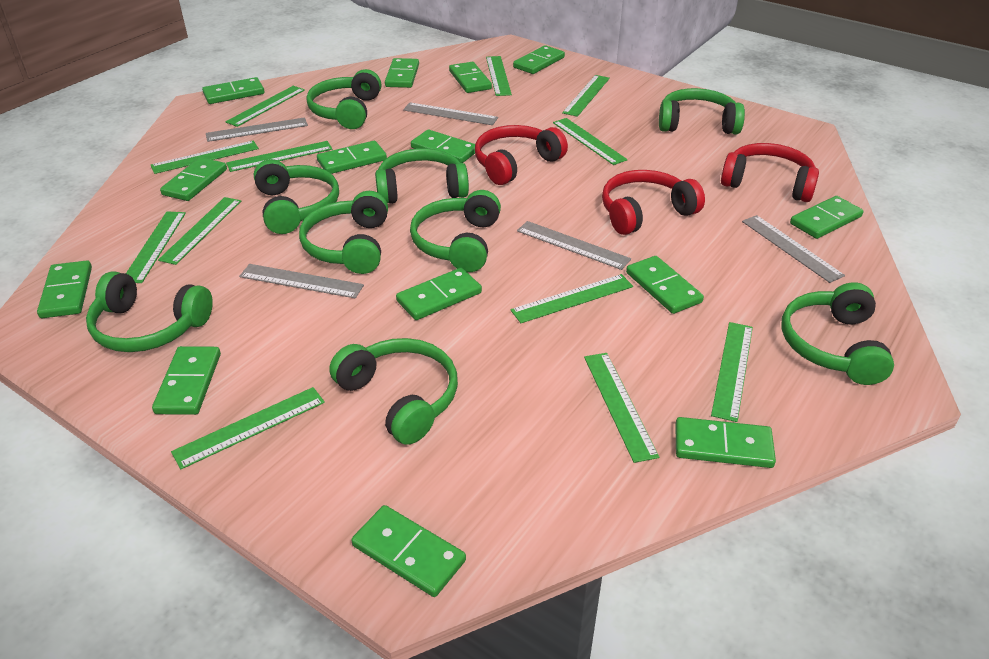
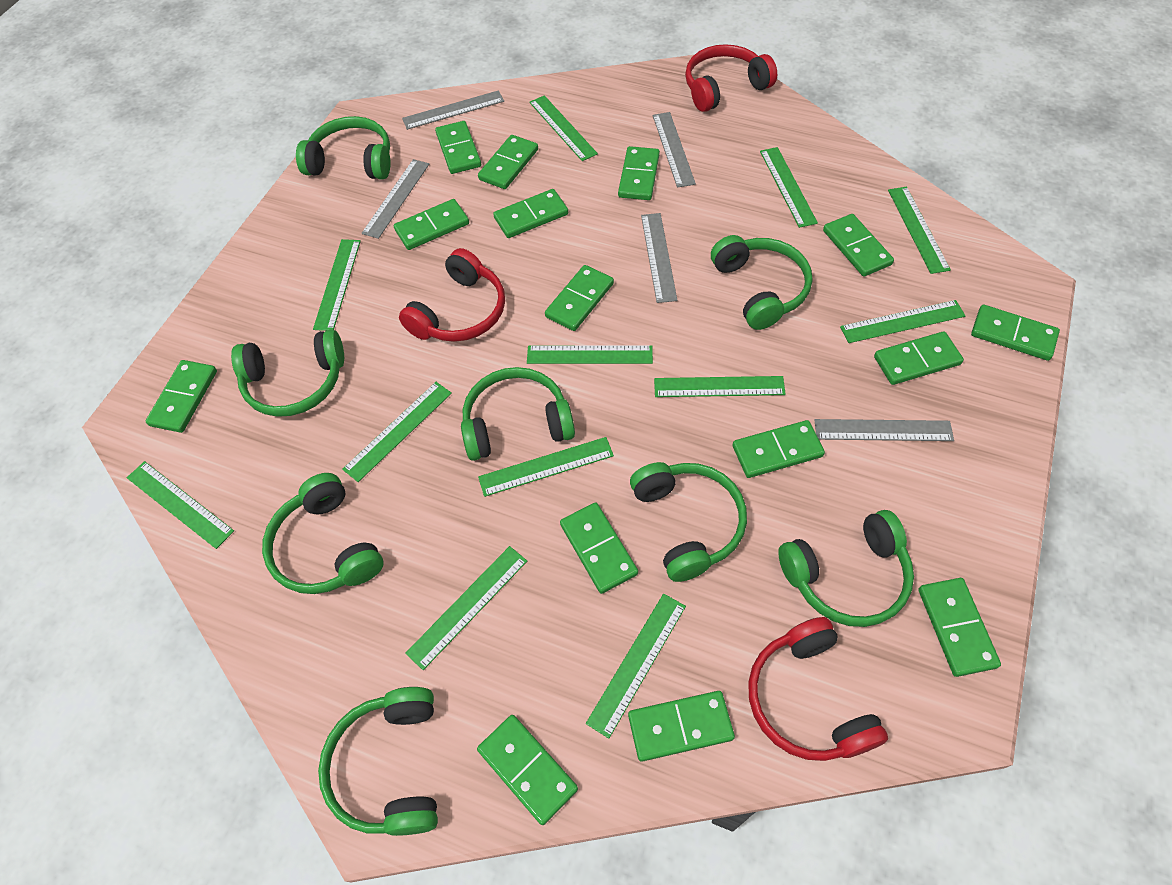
green domino: 14 -> 15
green headphones: 9 -> 8

